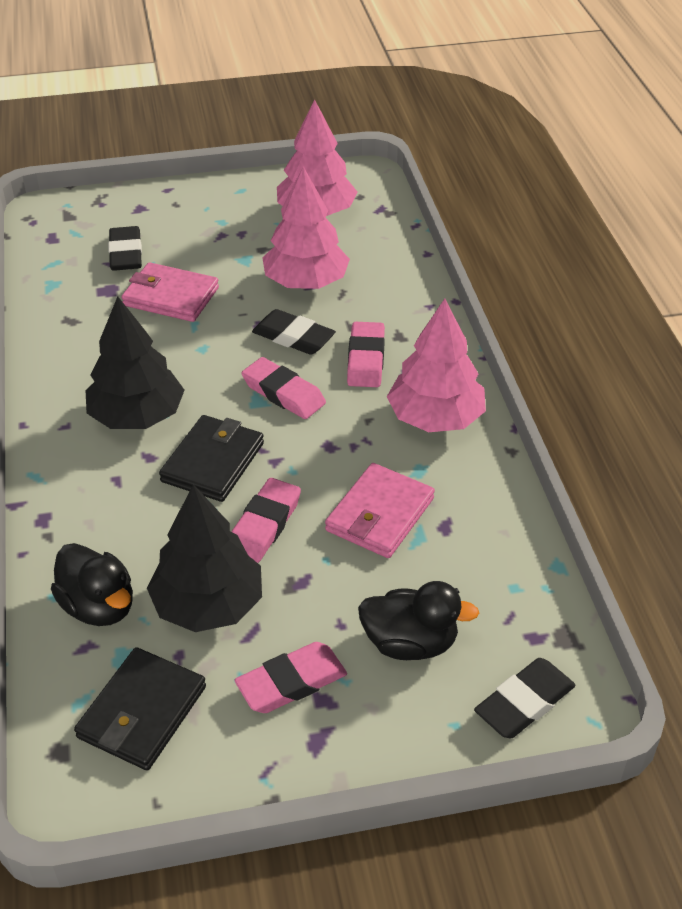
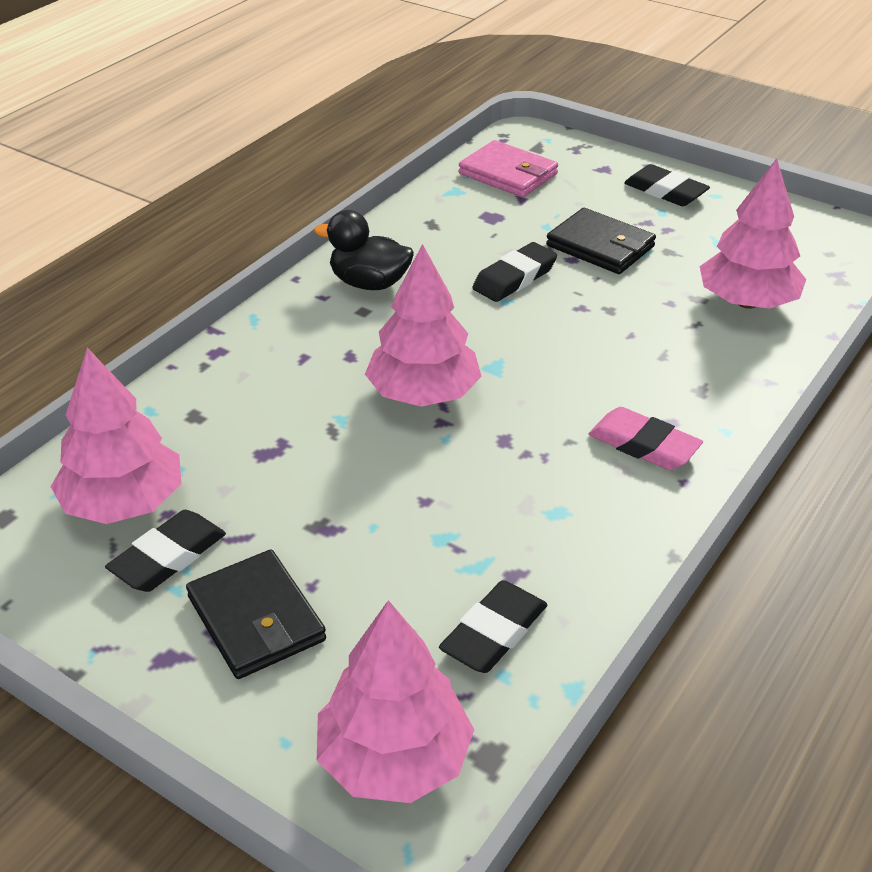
black duck: 2 -> 1
black eraser: 3 -> 4
black tree: 2 -> 0
pink eraser: 4 -> 1
pink tree: 3 -> 4
pink wallet: 2 -> 1

